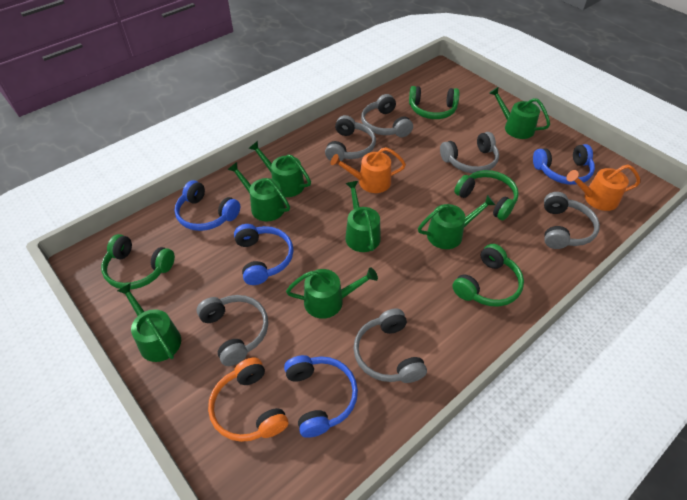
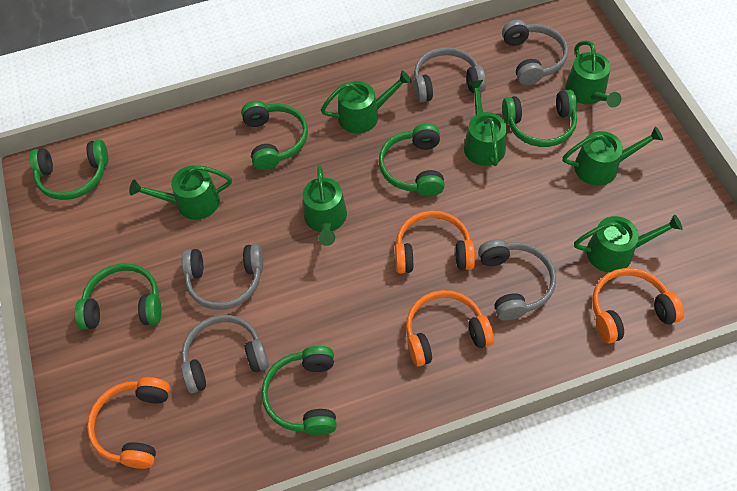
blue headphones: 4 -> 0
green headphones: 4 -> 6
grey headphones: 6 -> 5
orange headphones: 1 -> 4
orange watering can: 2 -> 0

